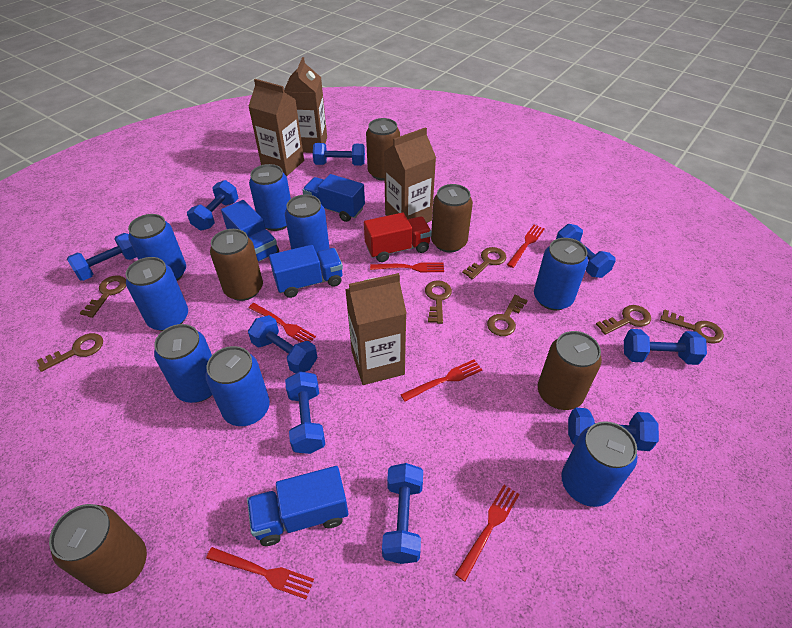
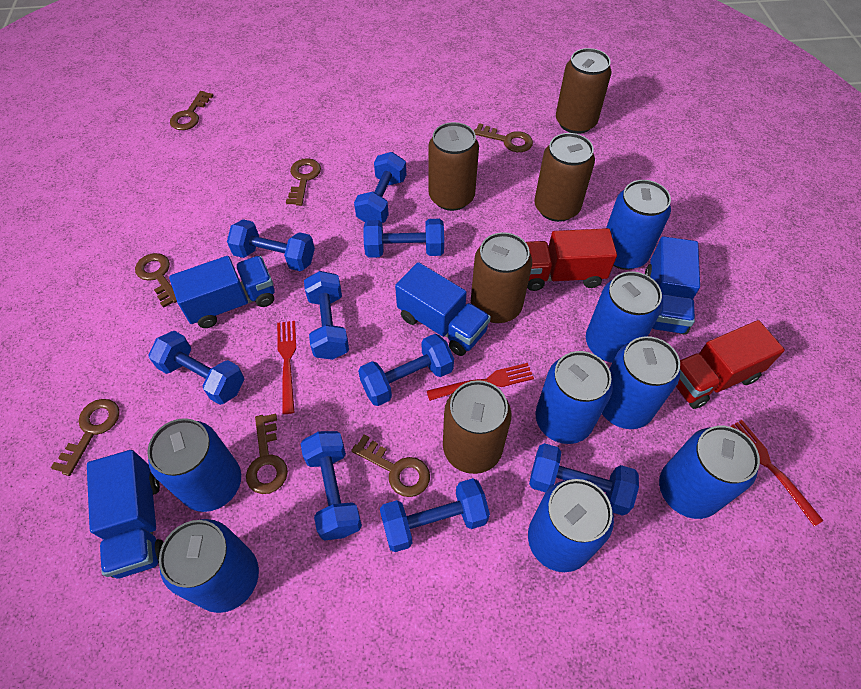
brown carton: 4 -> 0
red fork: 6 -> 3
red truck: 1 -> 2

